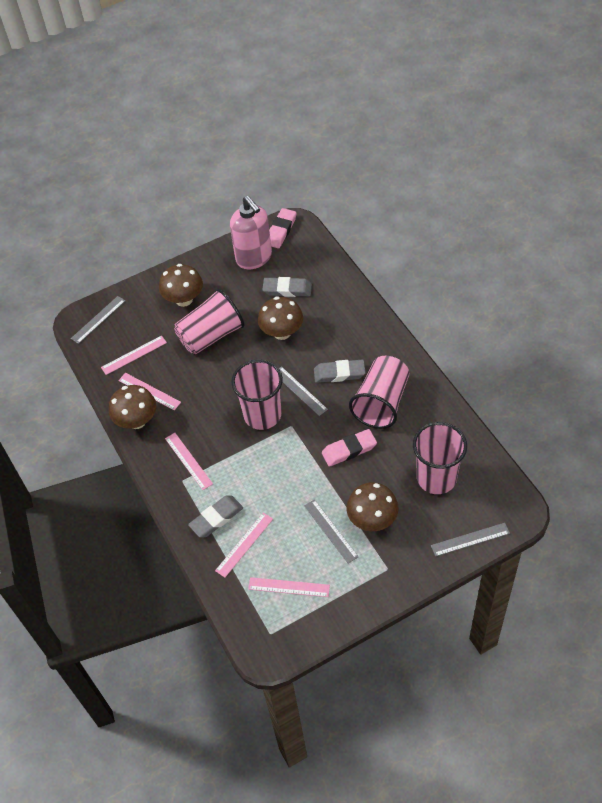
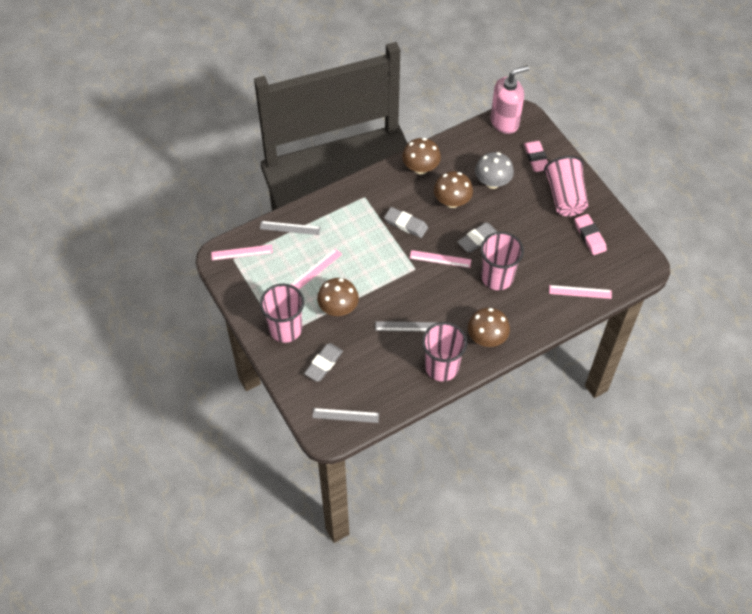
grey mushroom: 0 -> 1
grey ruler: 4 -> 3
pink ruler: 5 -> 4

